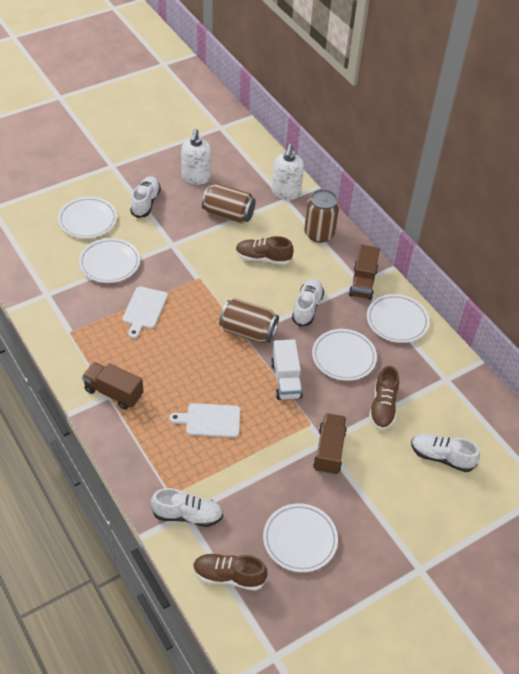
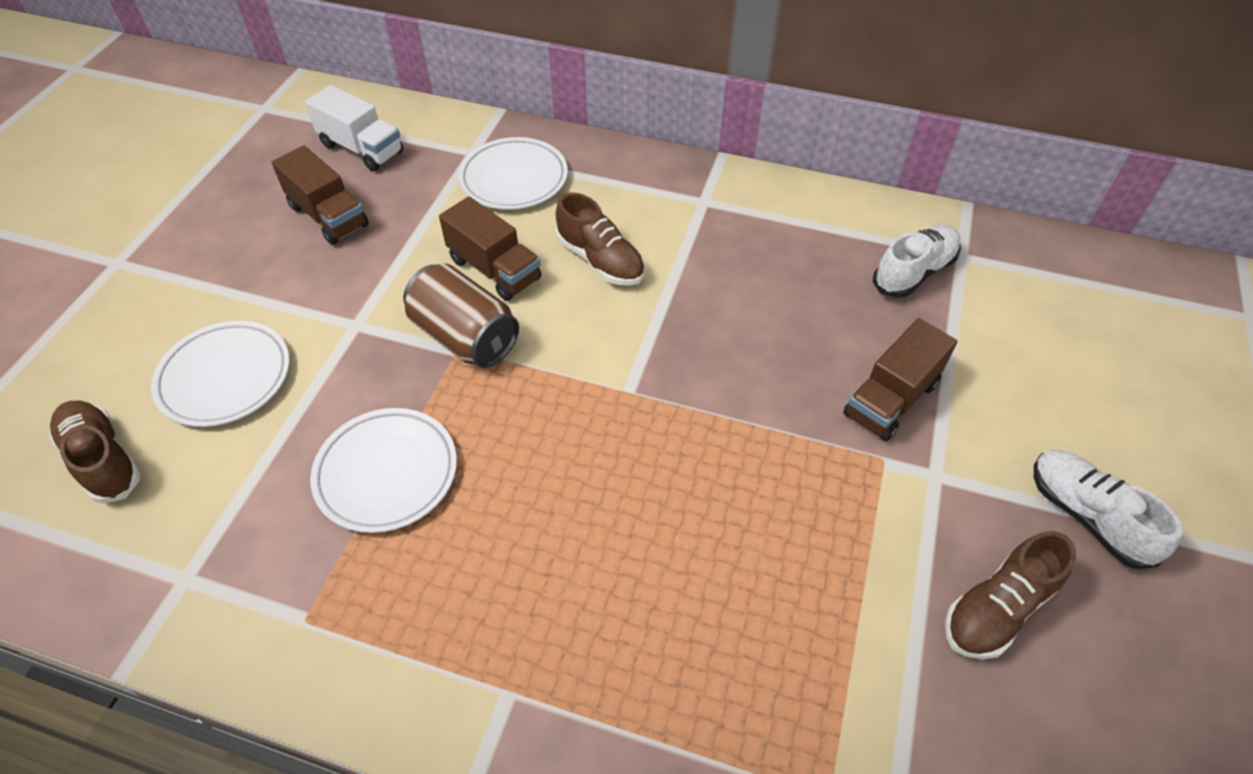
brown can: 3 -> 1
white cutting board: 2 -> 0
white plate: 5 -> 3
white shoe: 4 -> 2
white soap dispenser: 2 -> 0

